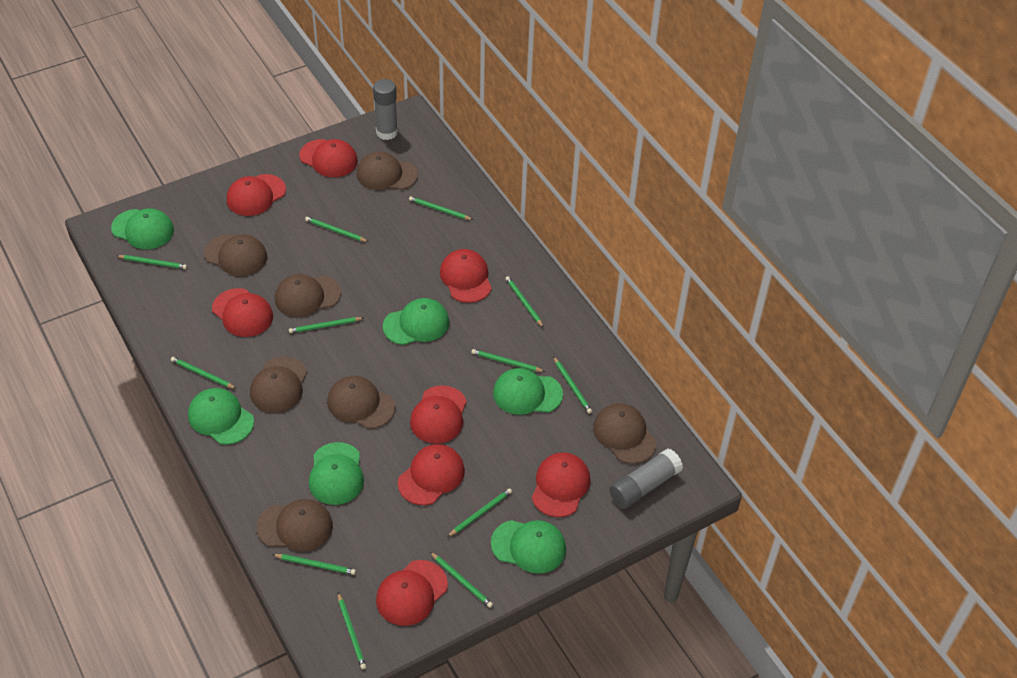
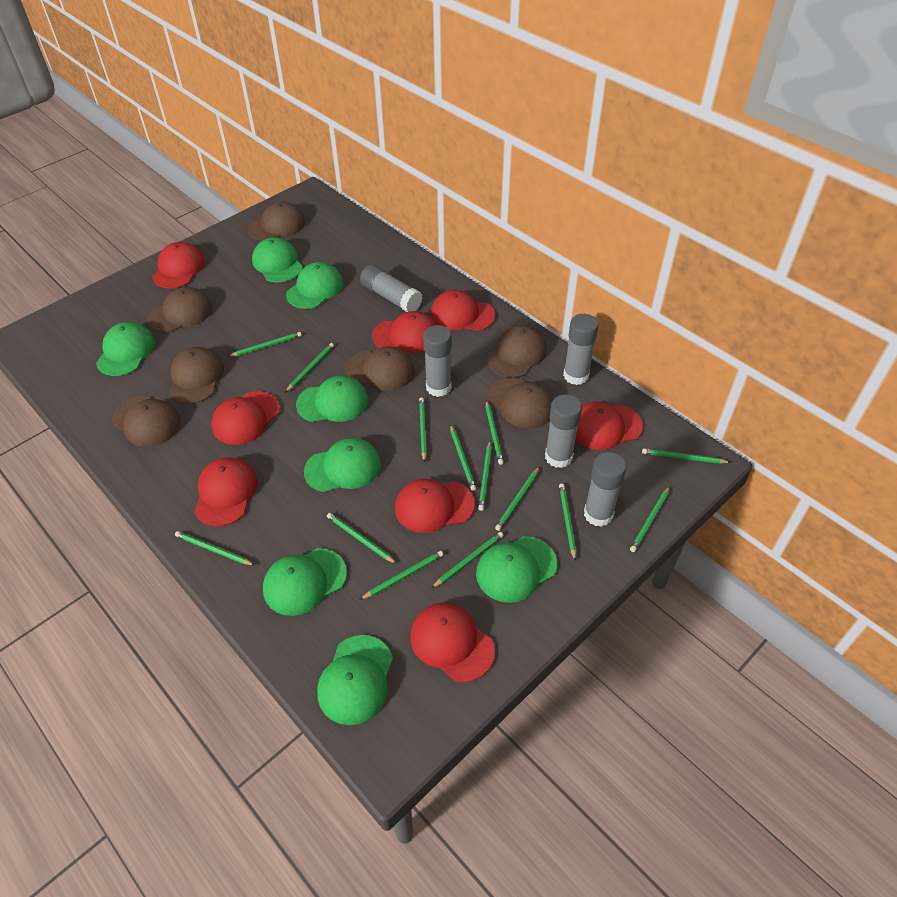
green cap: 6 -> 8
green pencil: 12 -> 14
grey glue stick: 2 -> 5

